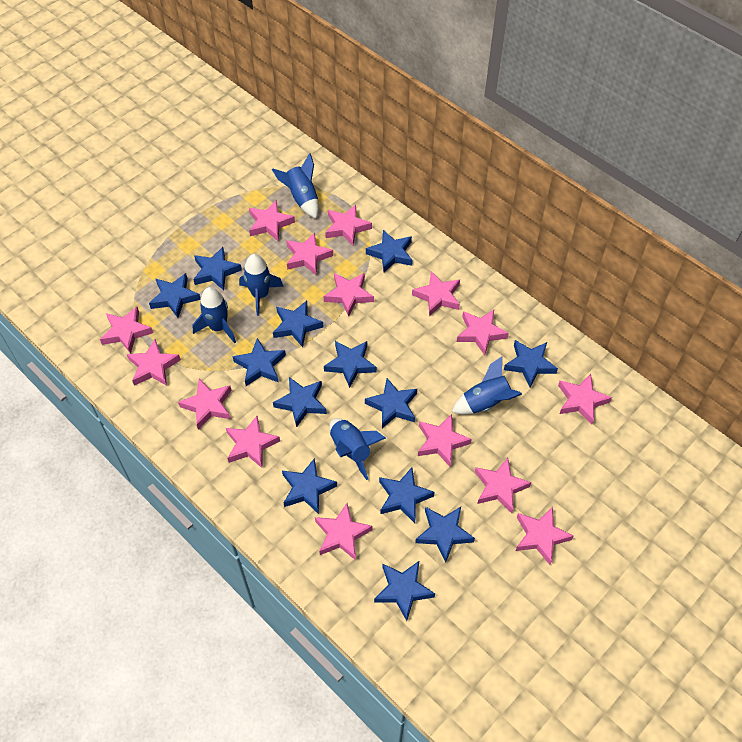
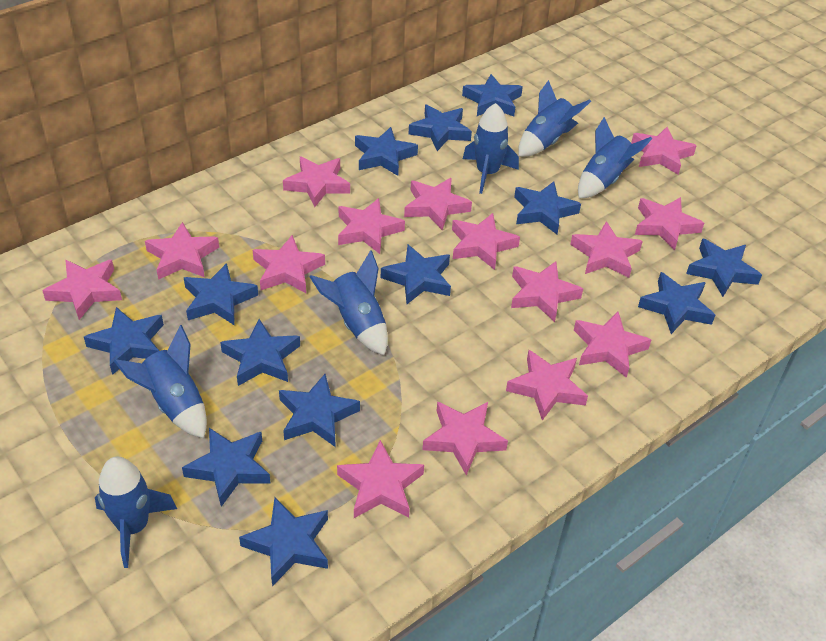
blue rocket: 5 -> 6

